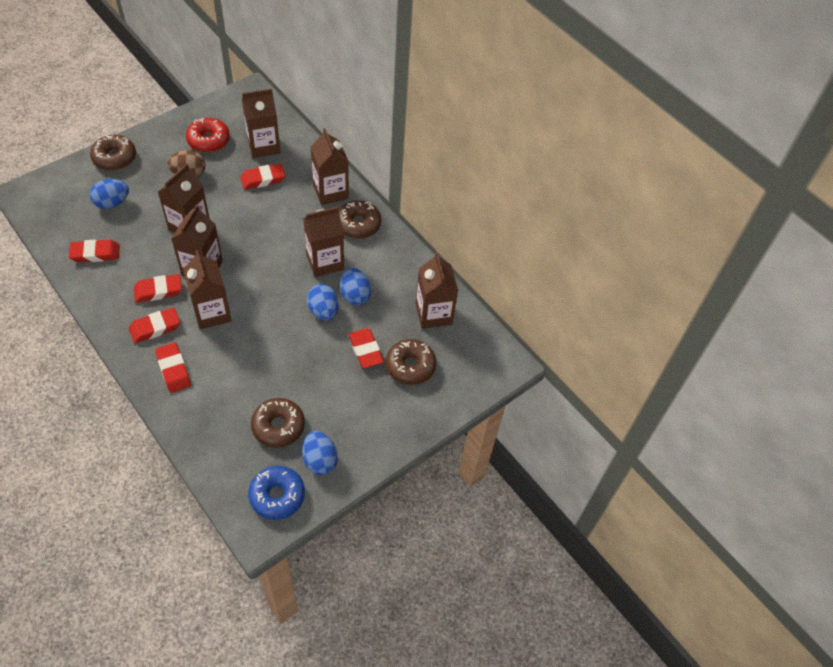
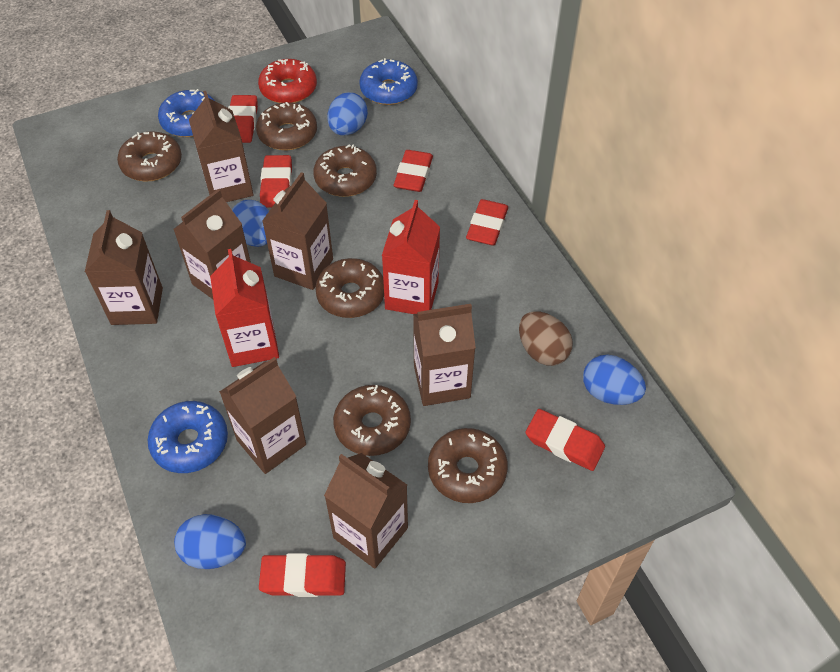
blue donut: 1 -> 3
brown donut: 4 -> 6
red carton: 0 -> 2

